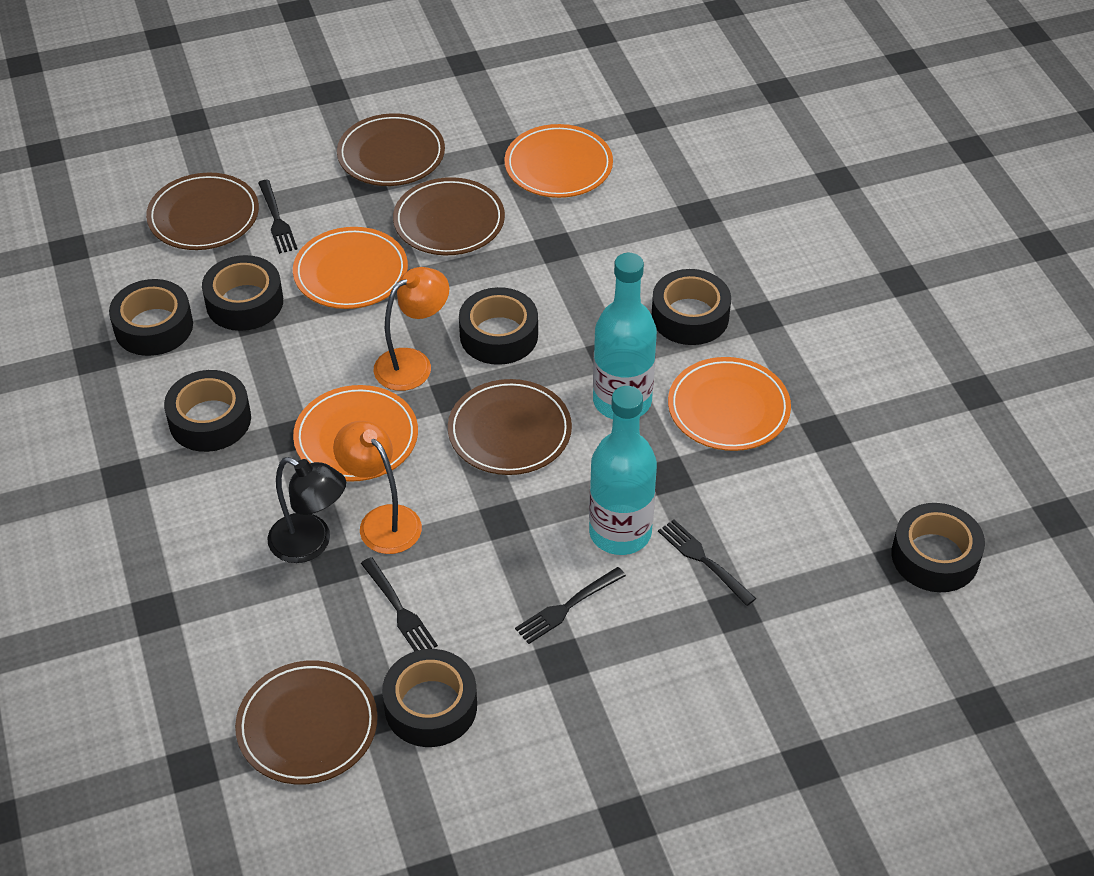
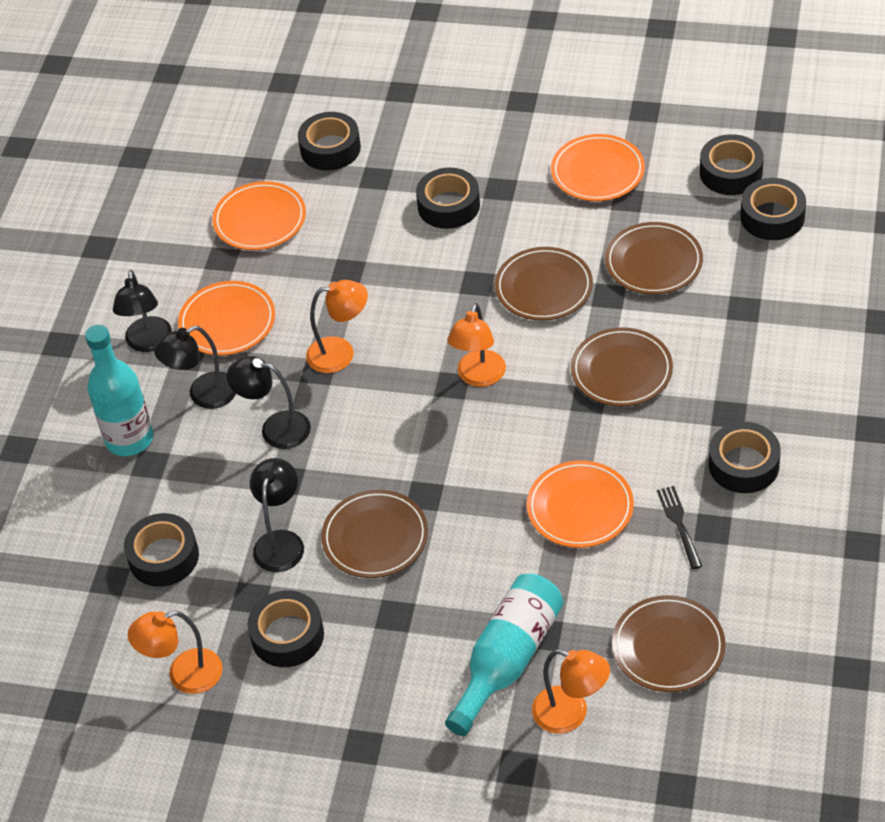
black fork: 4 -> 1
black lamp: 1 -> 4
orange lamp: 2 -> 4

